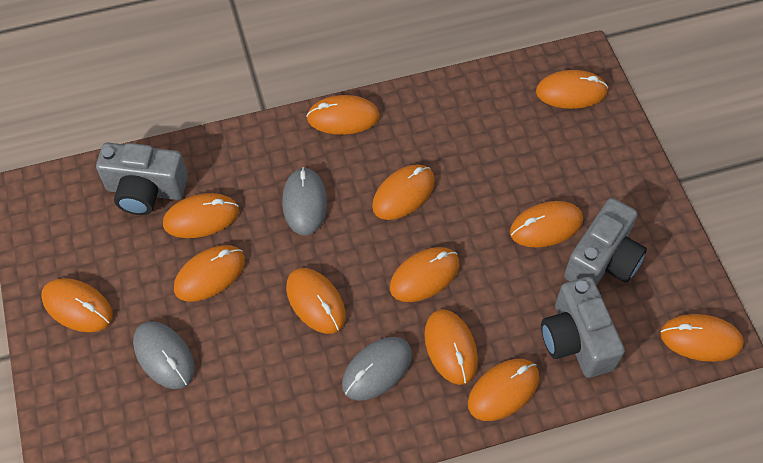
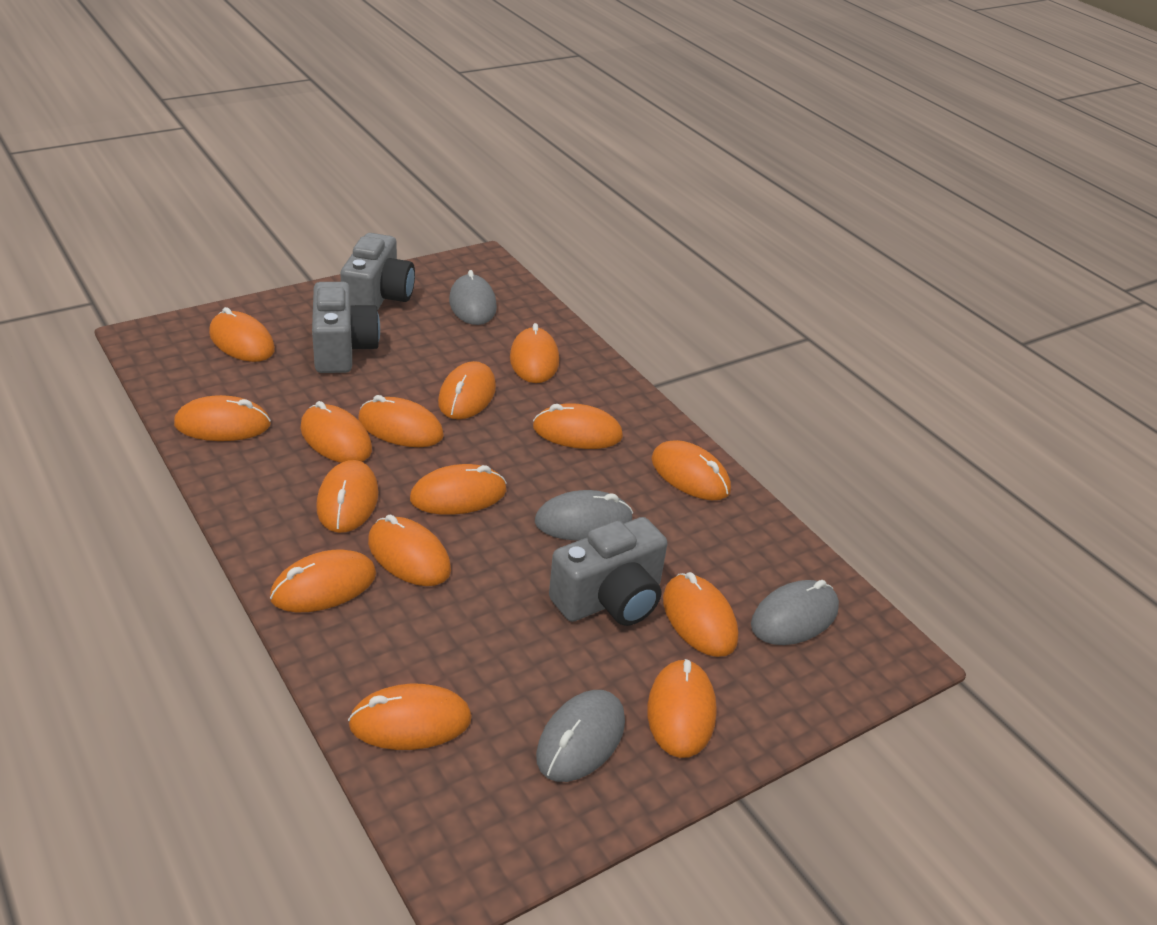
grey mouse: 3 -> 4
orange mouse: 12 -> 15

